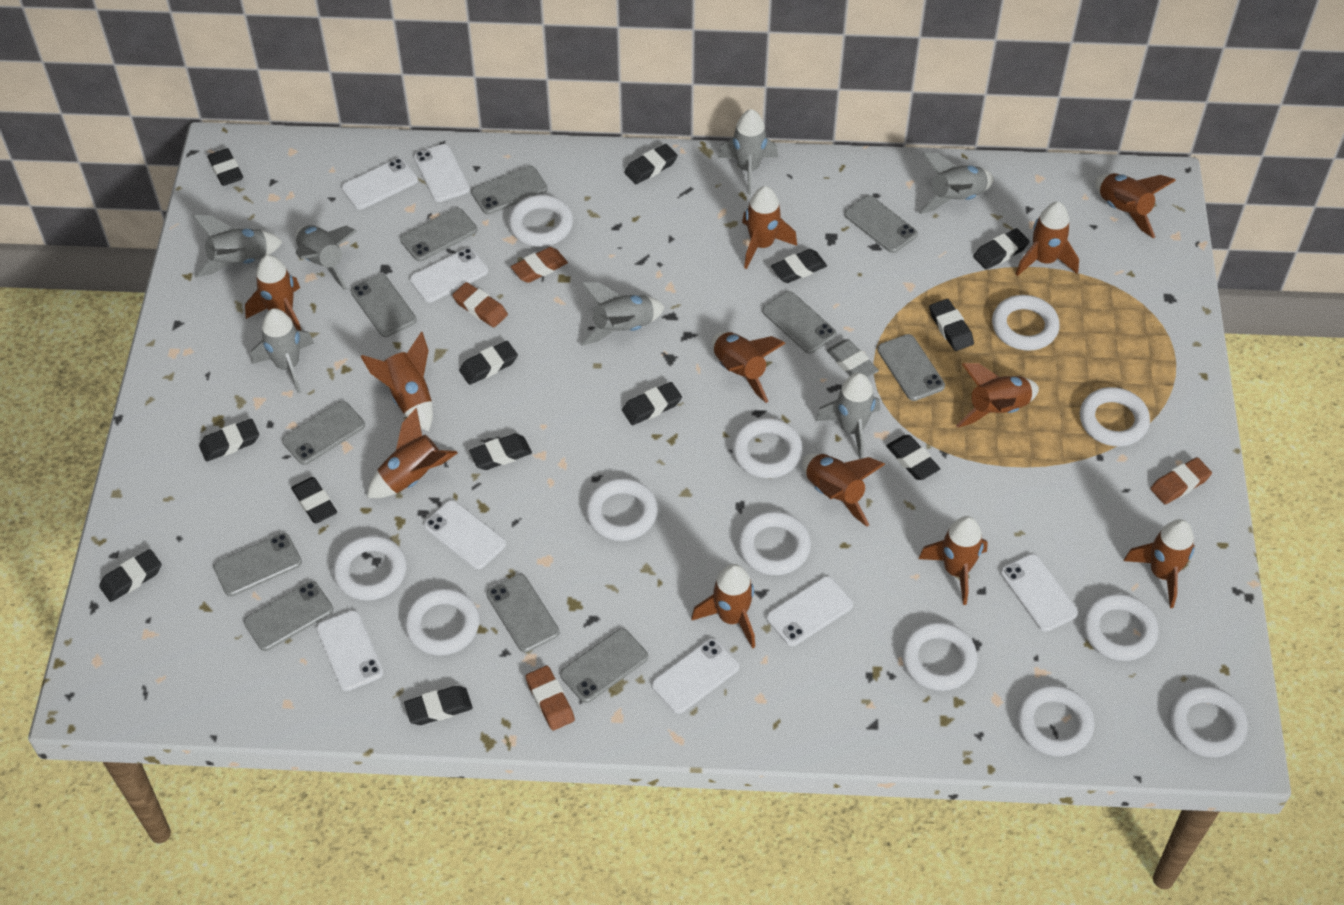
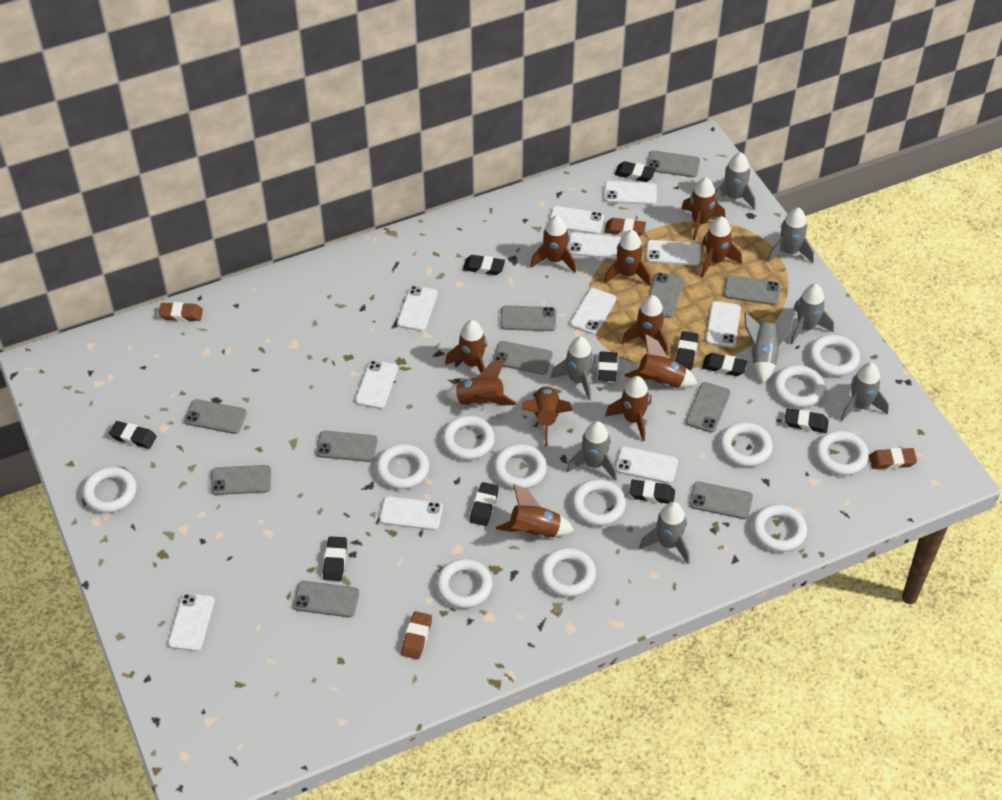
black eraser: 13 -> 10
brown rocket: 12 -> 11
grey eraser: 1 -> 0
grey rocket: 7 -> 8
white phone: 8 -> 11

